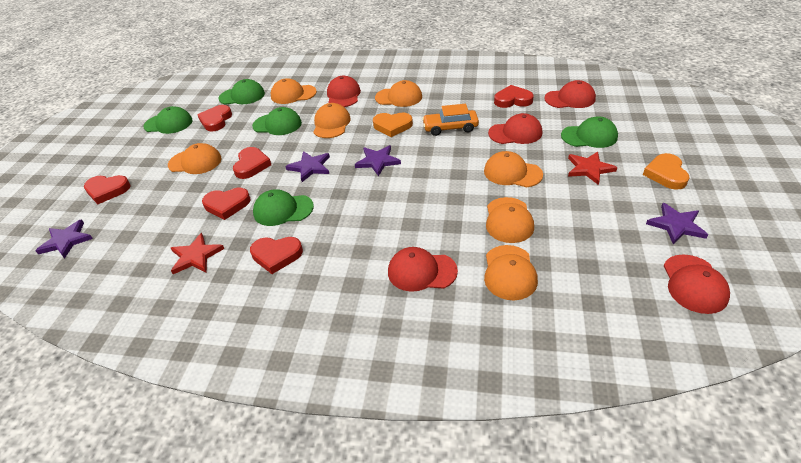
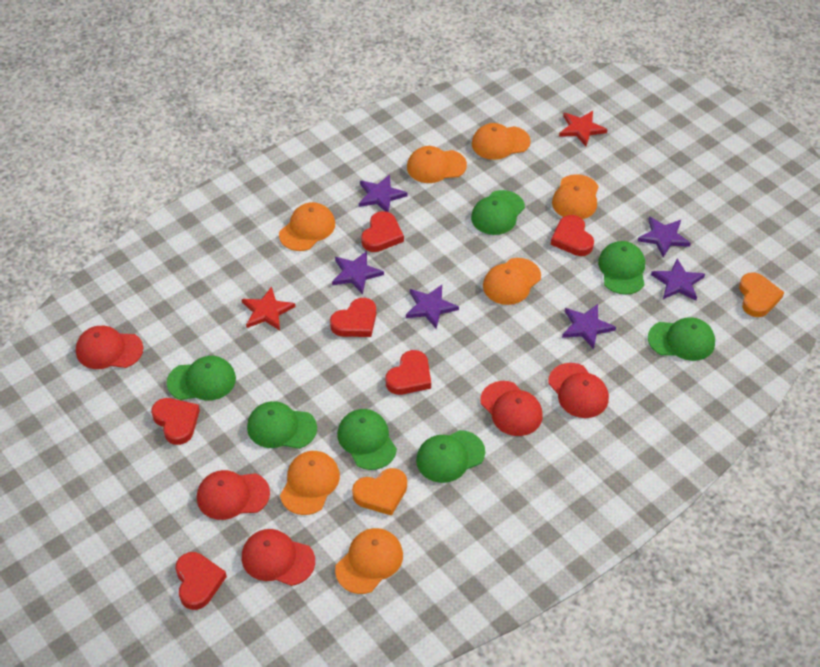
green cap: 5 -> 7
orange car: 1 -> 0
purple star: 4 -> 6

